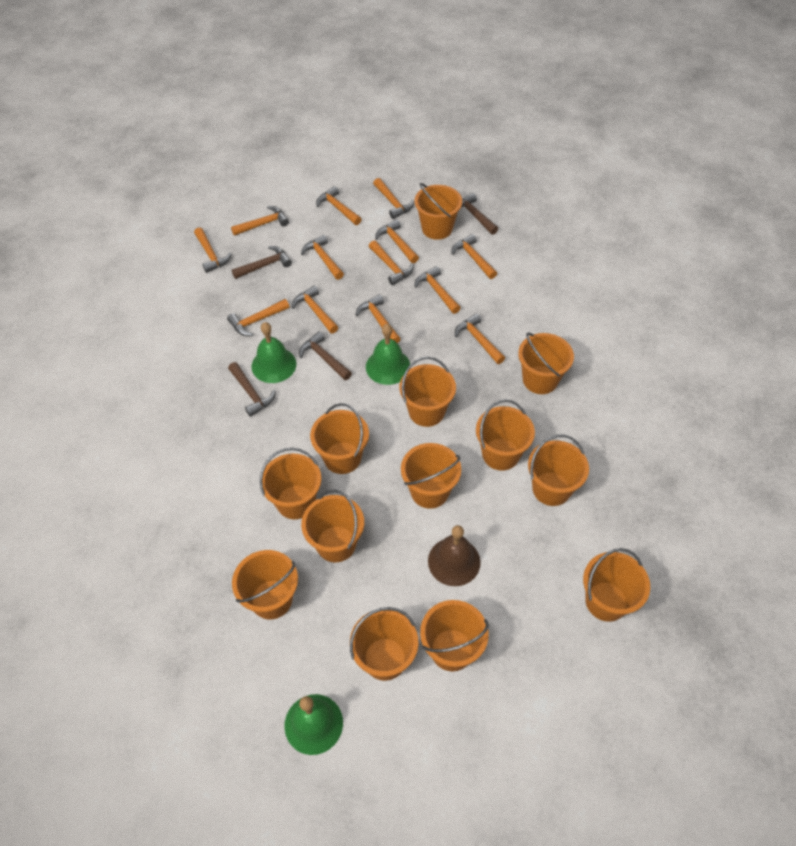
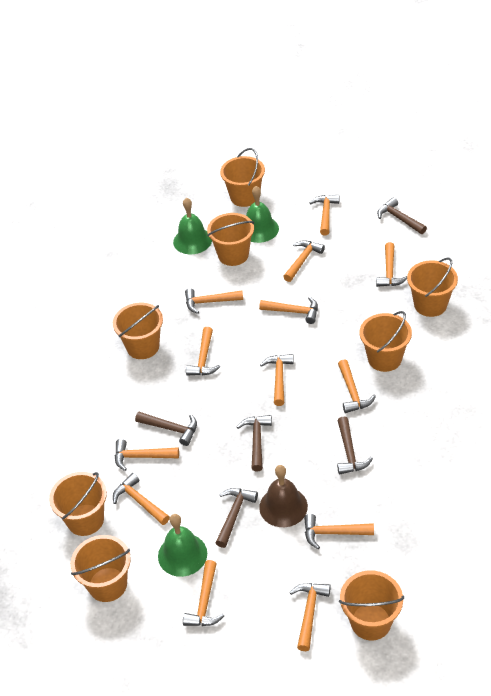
brown hammer: 4 -> 5
orange bucket: 13 -> 8

